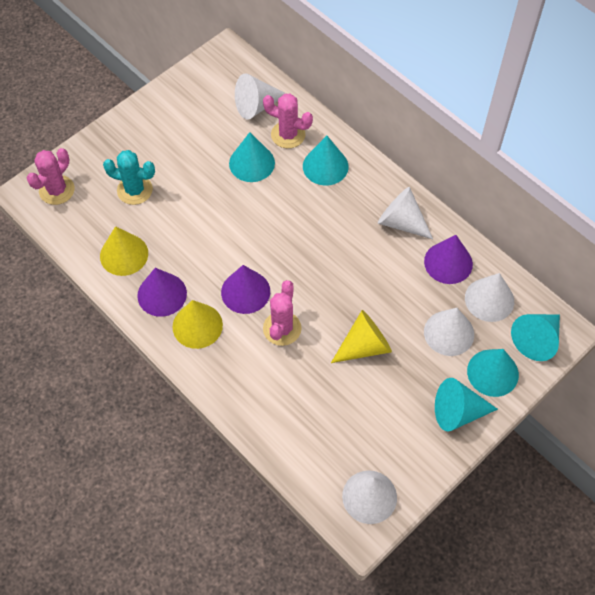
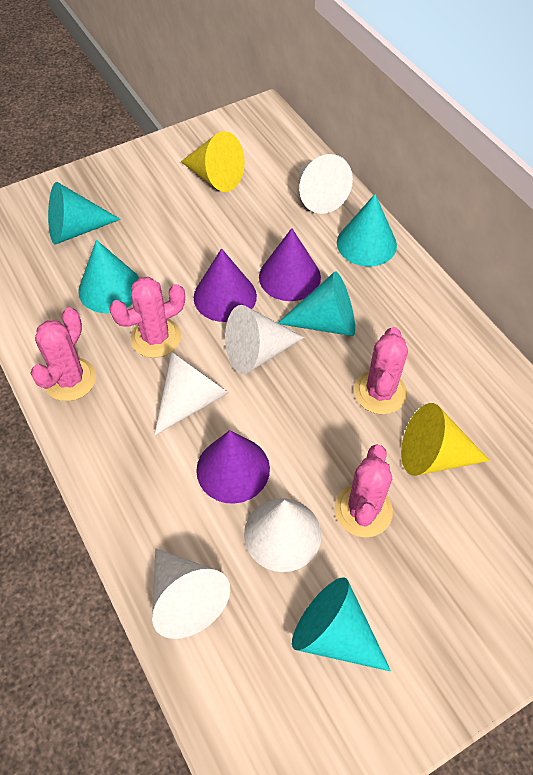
pink cactus: 3 -> 4
turquoise cactus: 1 -> 0
yellow cone: 3 -> 2

